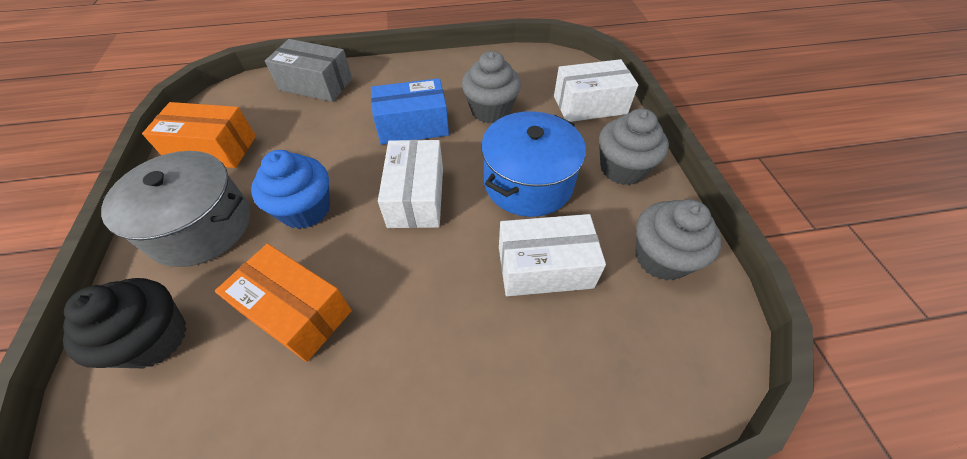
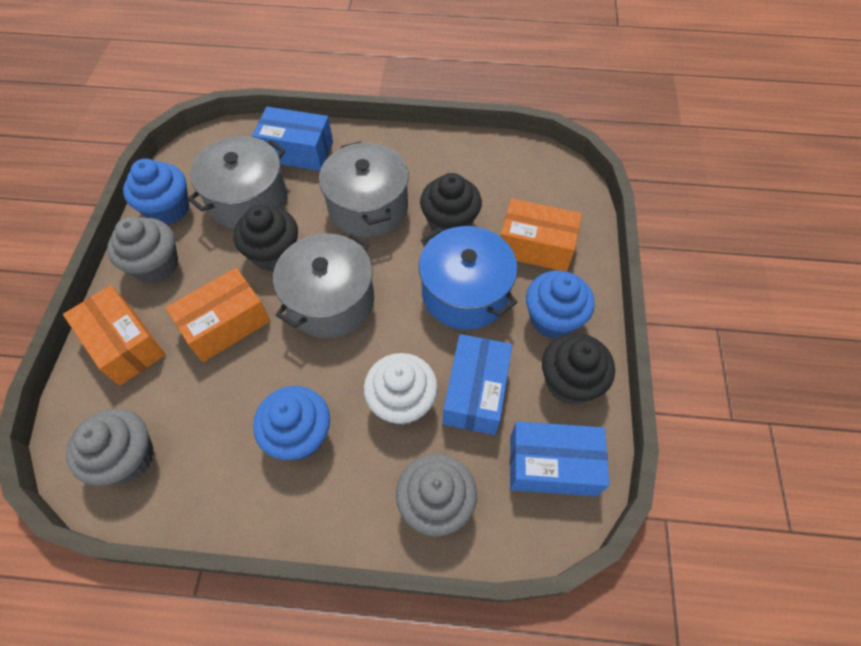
black cupcake: 1 -> 3
blue box: 1 -> 3
blue cupcake: 1 -> 3
grey box: 1 -> 0
grey pot: 1 -> 3
orange box: 2 -> 3
white box: 3 -> 0
white cupcake: 0 -> 1

